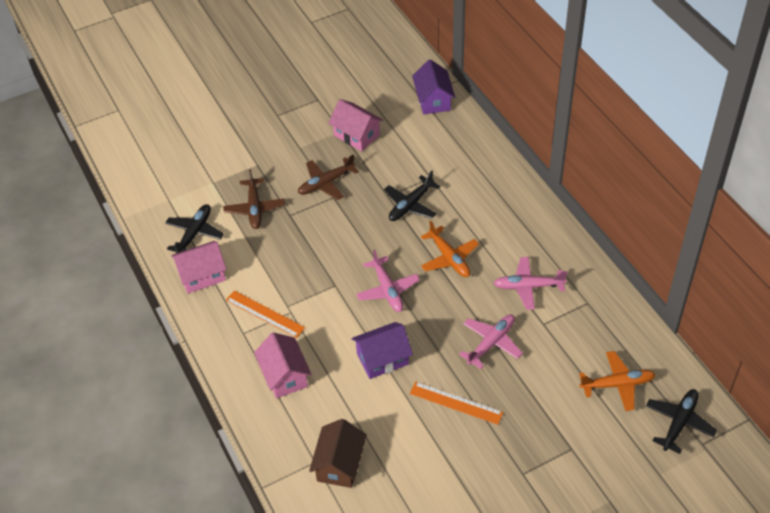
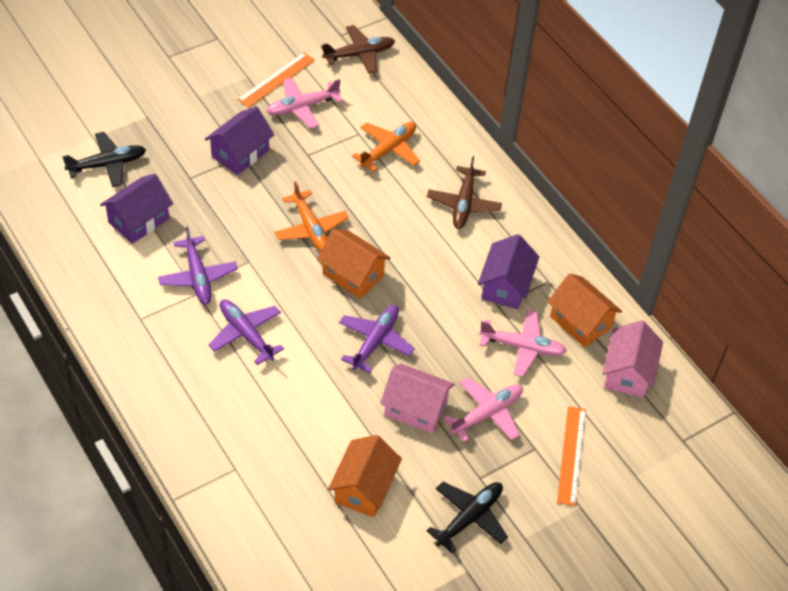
black plane: 3 -> 2
brown house: 1 -> 0
orange house: 0 -> 3
pink house: 3 -> 2
purple house: 2 -> 3
purple plane: 0 -> 3

